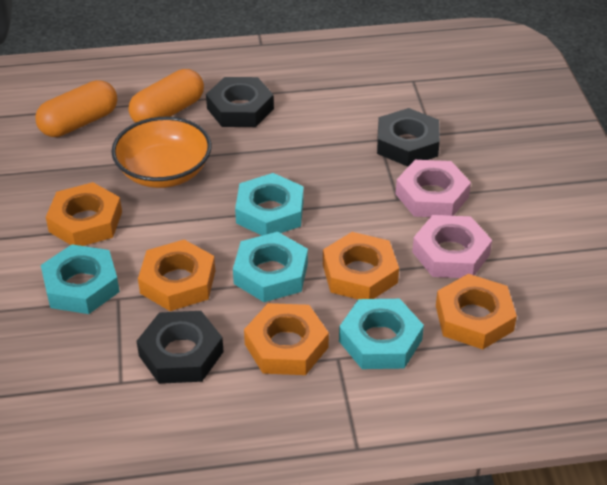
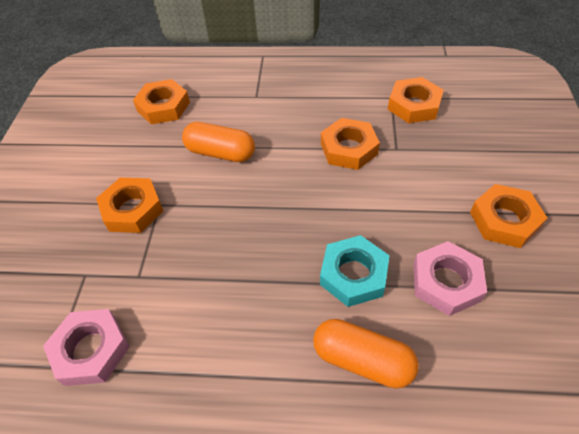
black nut: 3 -> 0
orange bowl: 1 -> 0
turquoise nut: 4 -> 1

